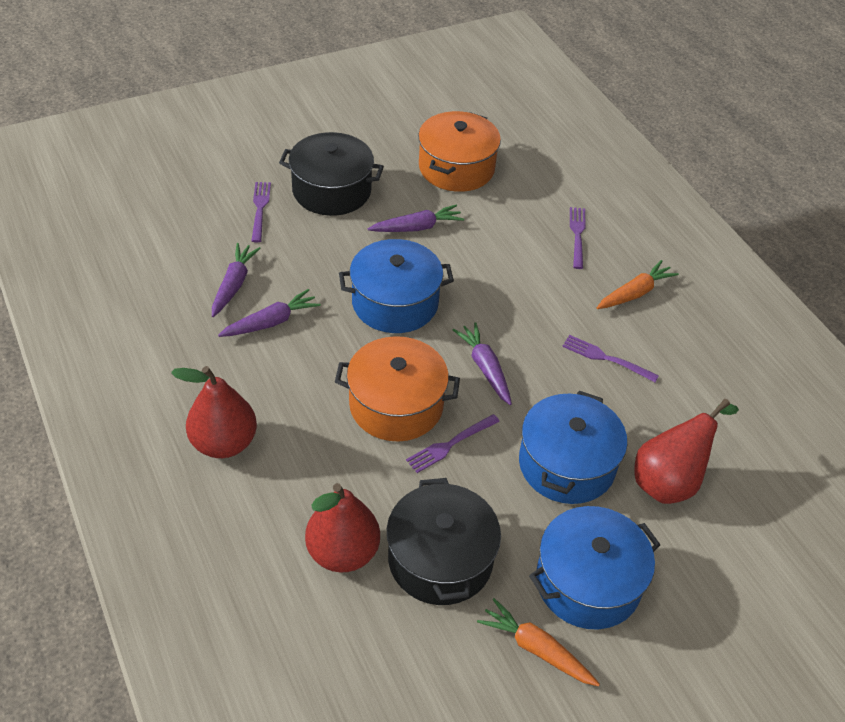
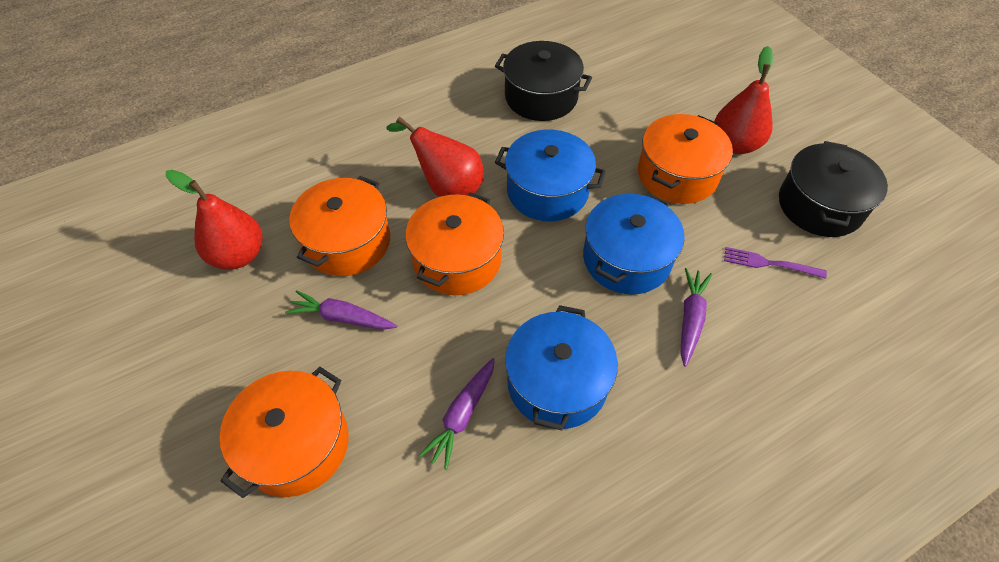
orange carrot: 2 -> 0
orange pot: 2 -> 4
purple carrot: 4 -> 3
purple fork: 4 -> 1

